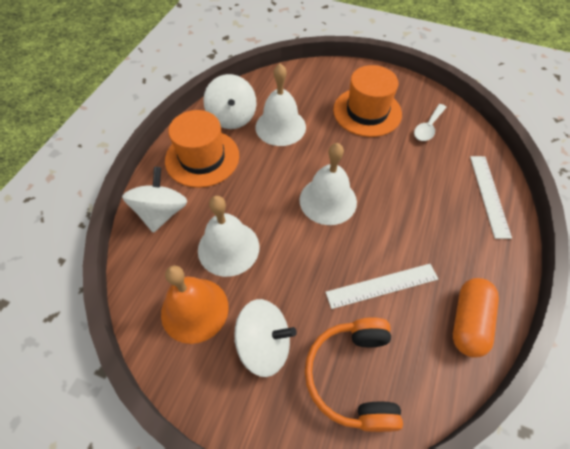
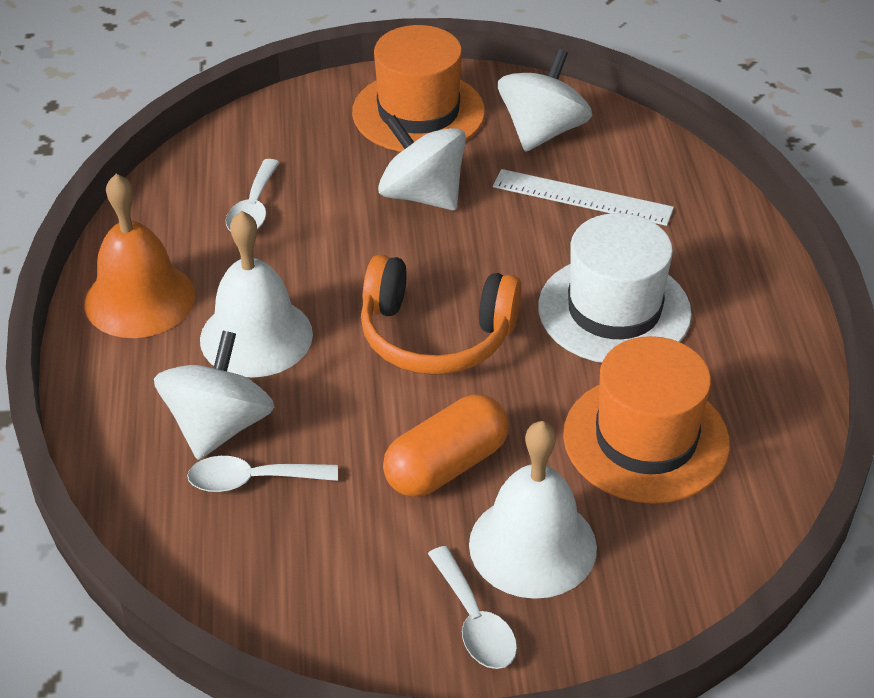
white bell: 3 -> 2
white hat: 0 -> 1
white ruler: 2 -> 1
white spoon: 1 -> 3

